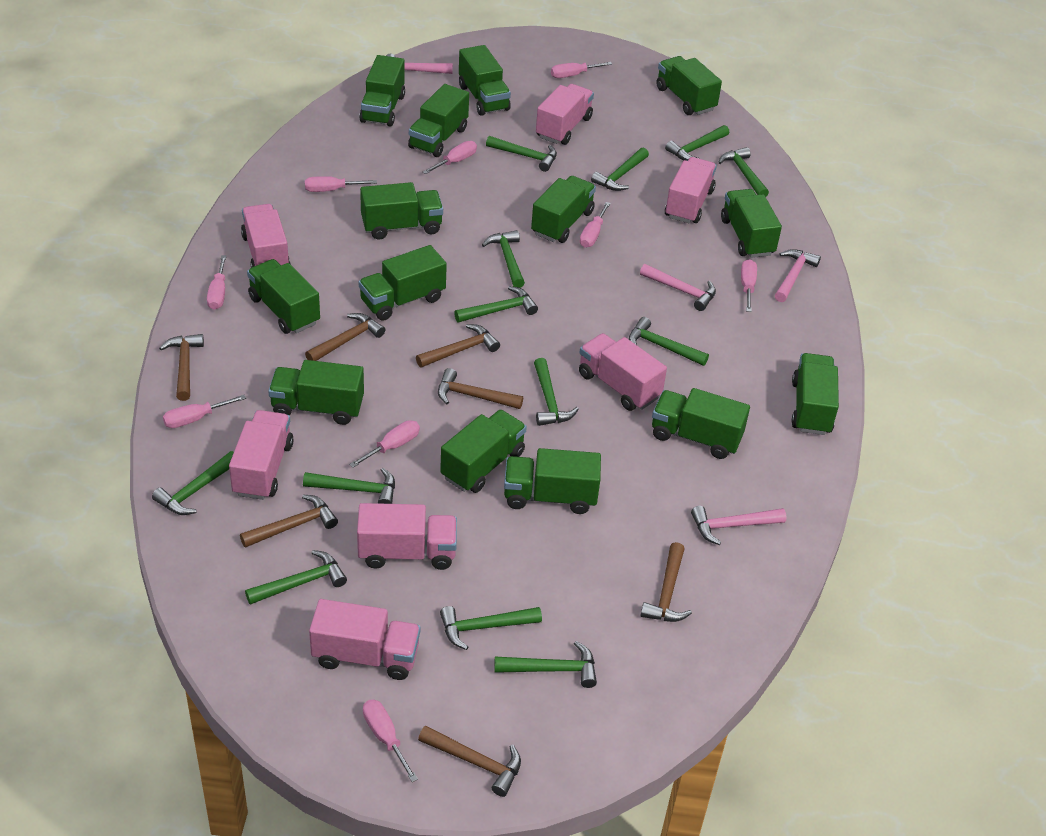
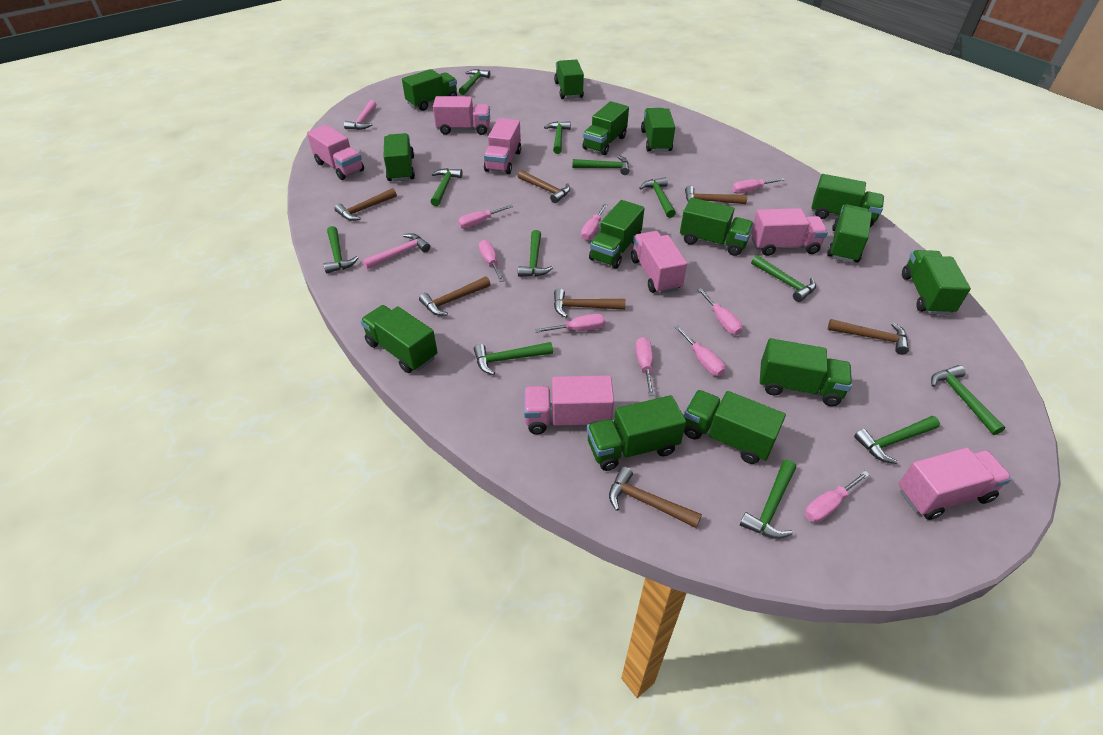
green hammer: 13 -> 12
pink hammer: 4 -> 2

